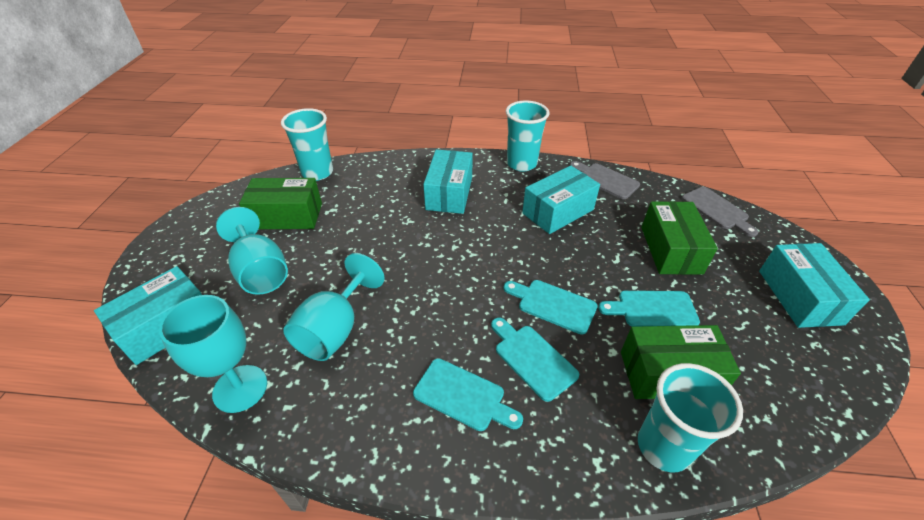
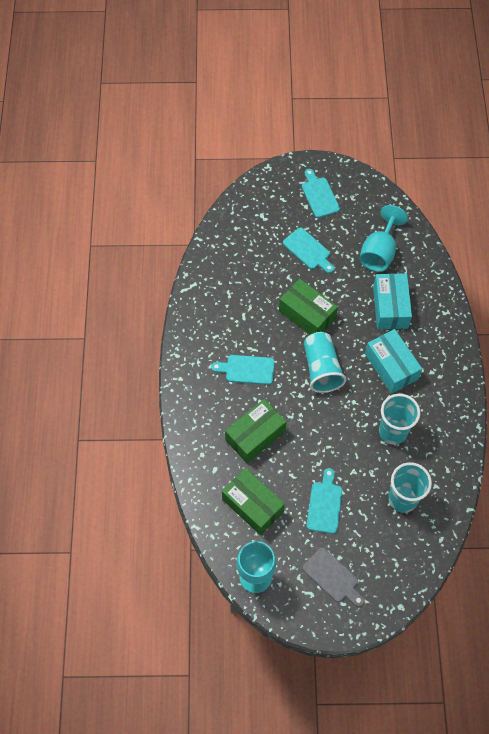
grey cutting board: 2 -> 1
turquoise box: 4 -> 2
turquoise goblet: 3 -> 2

